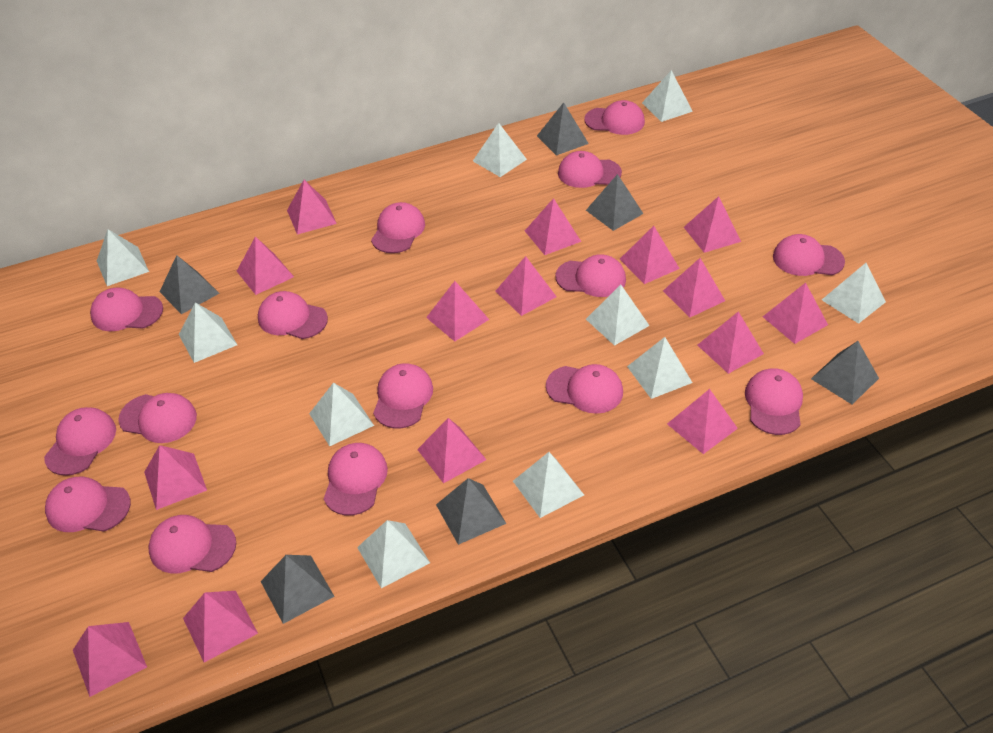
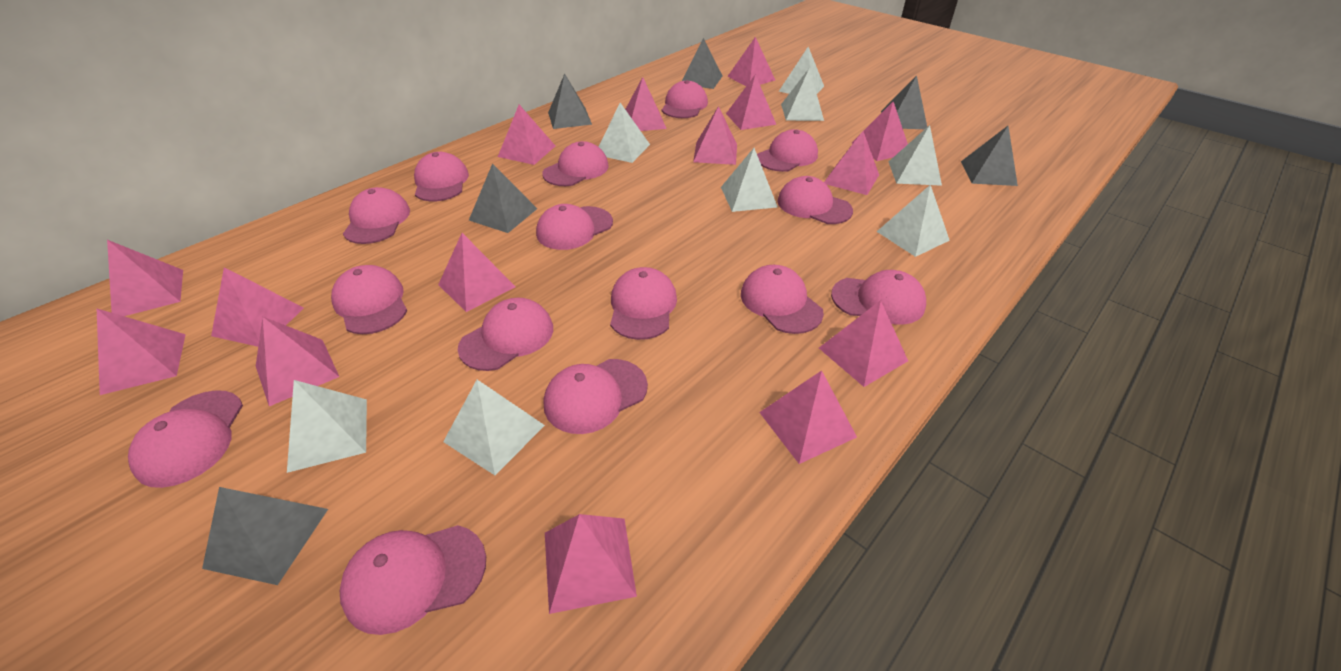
white pyramid: 10 -> 8

